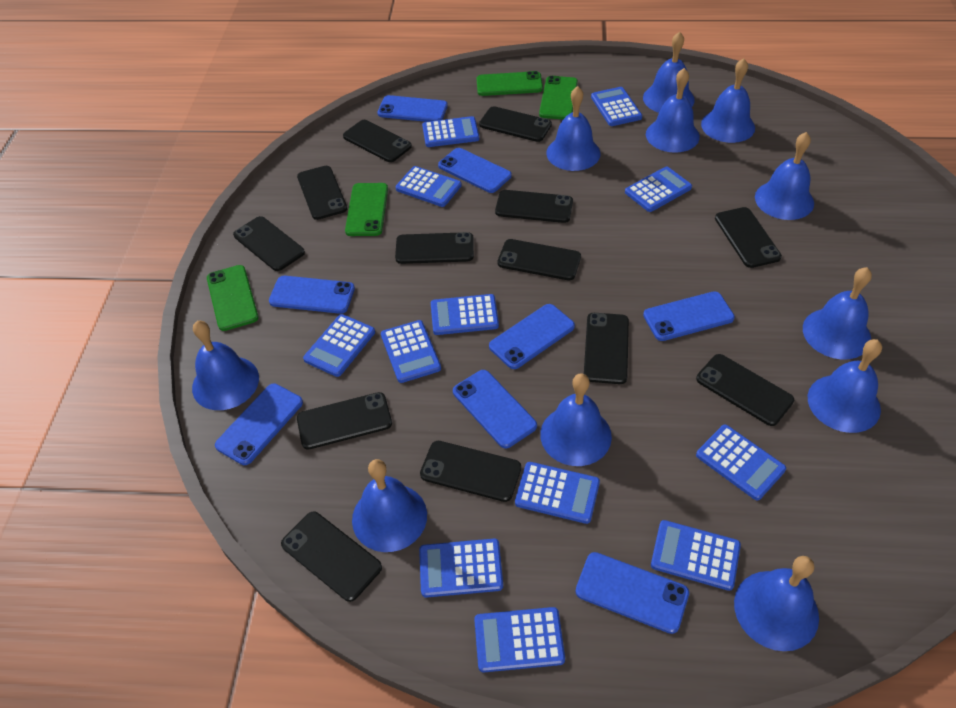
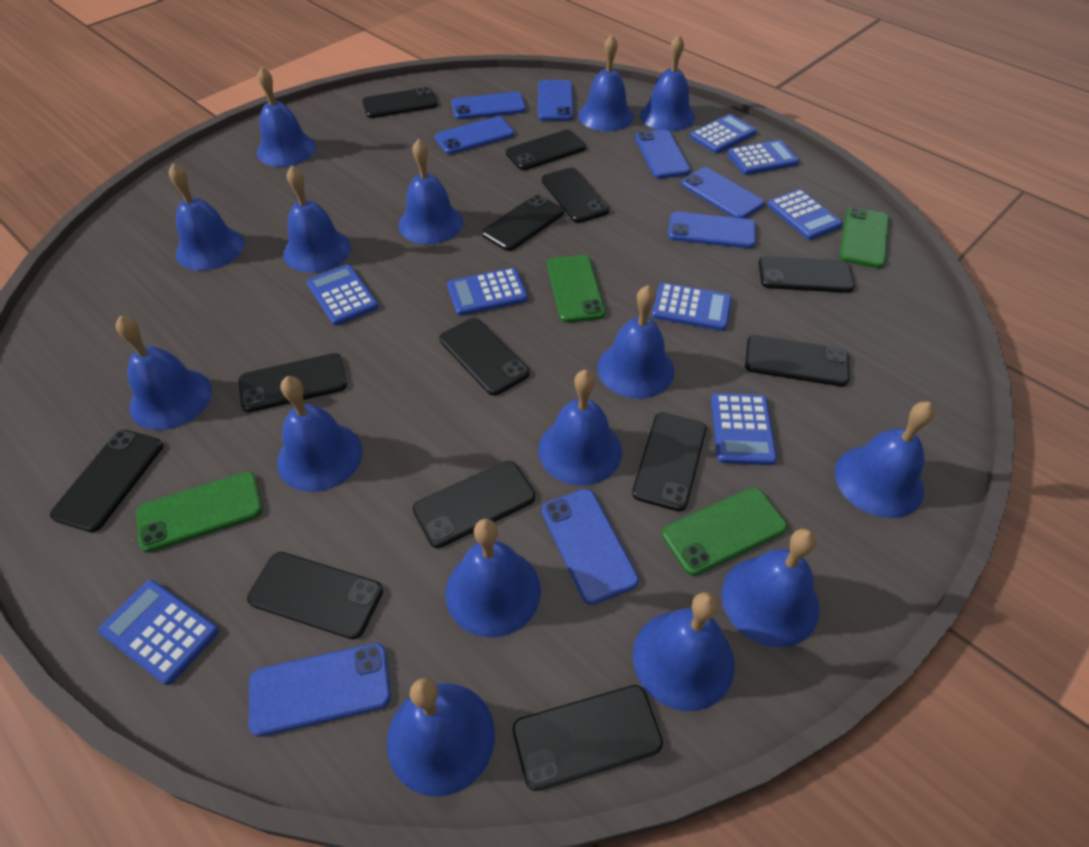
blue bell: 11 -> 15
blue calculator: 12 -> 8

